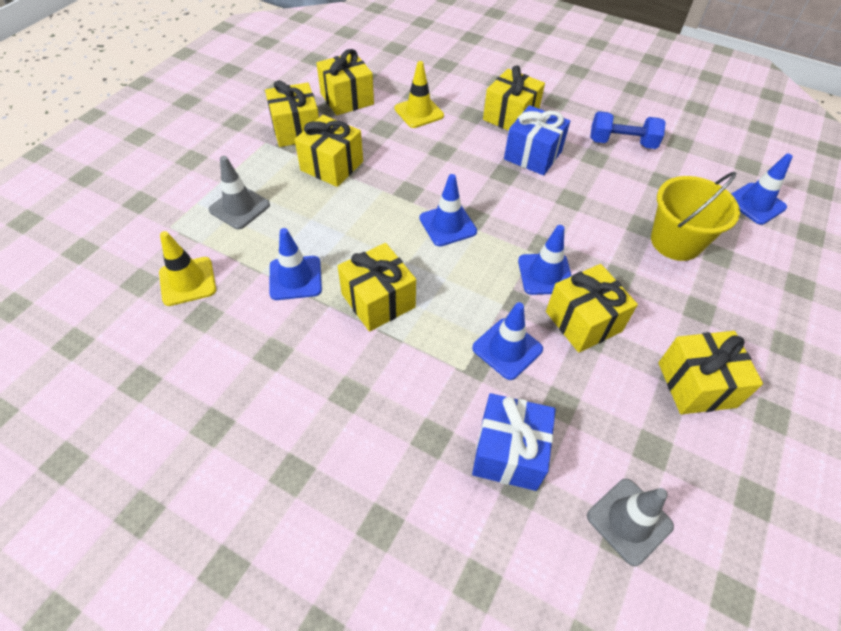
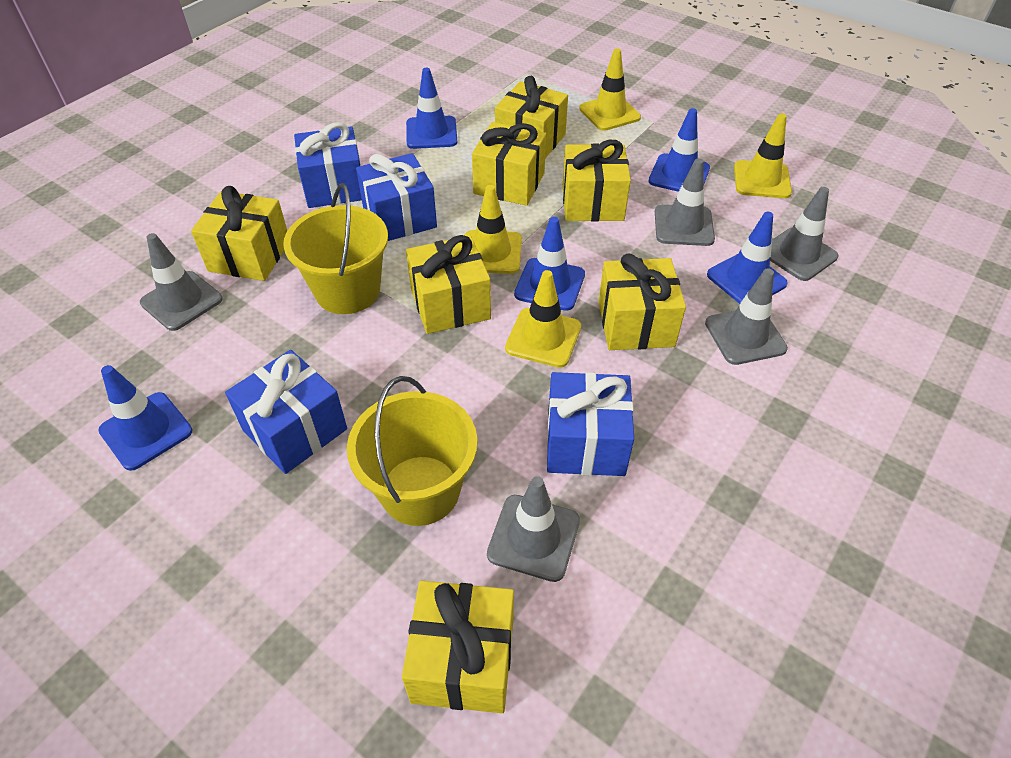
blue dumbbell: 1 -> 0
blue gift: 2 -> 4
grey traffic cone: 2 -> 5
yellow bucket: 1 -> 2
yellow traffic cone: 2 -> 4

